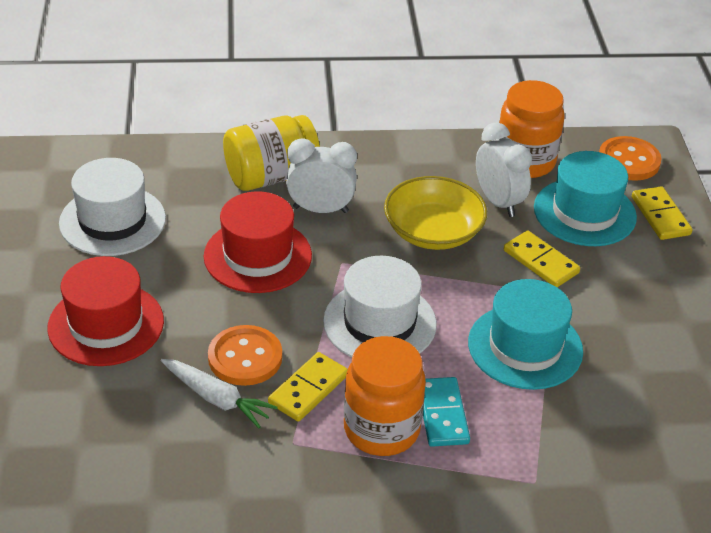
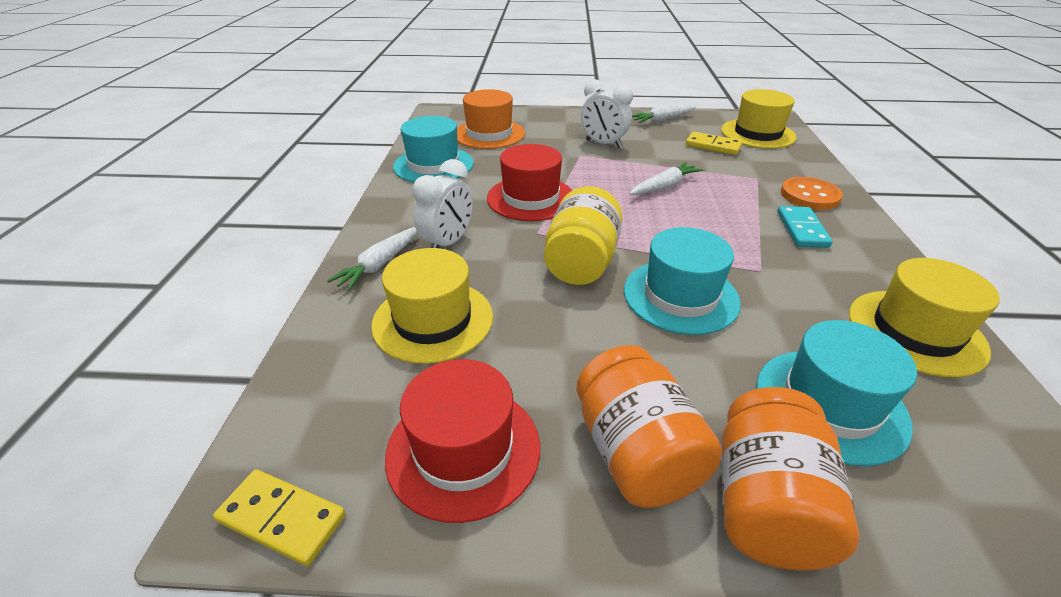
orange button: 2 -> 1
orange hat: 0 -> 1
turquoise hat: 2 -> 3
white carrot: 1 -> 3
white hat: 2 -> 0
yellow bowl: 1 -> 0
yellow domino: 3 -> 2
yellow hat: 0 -> 3

